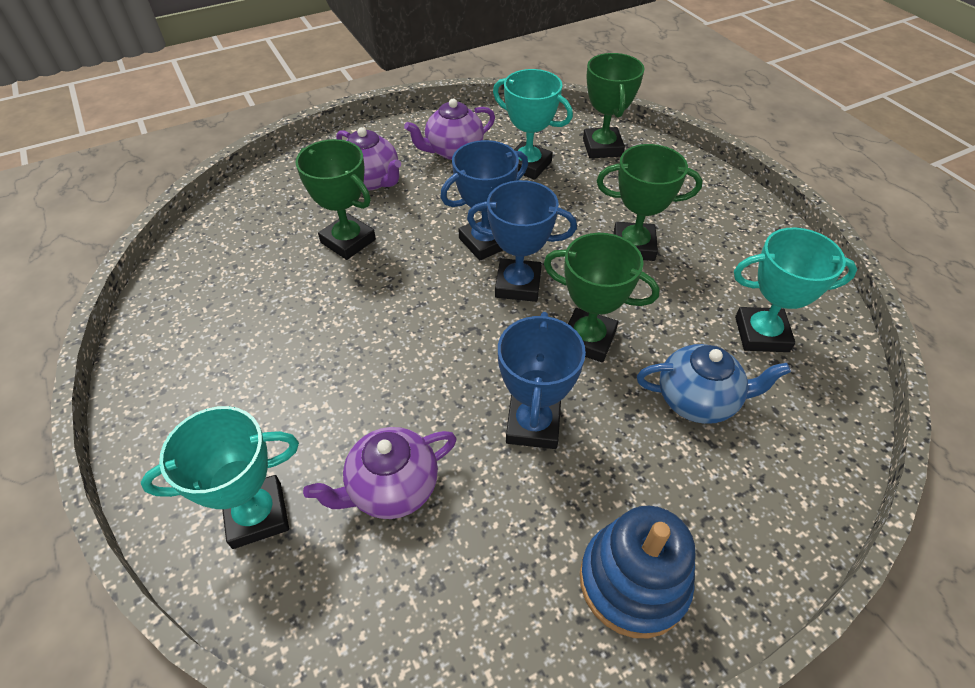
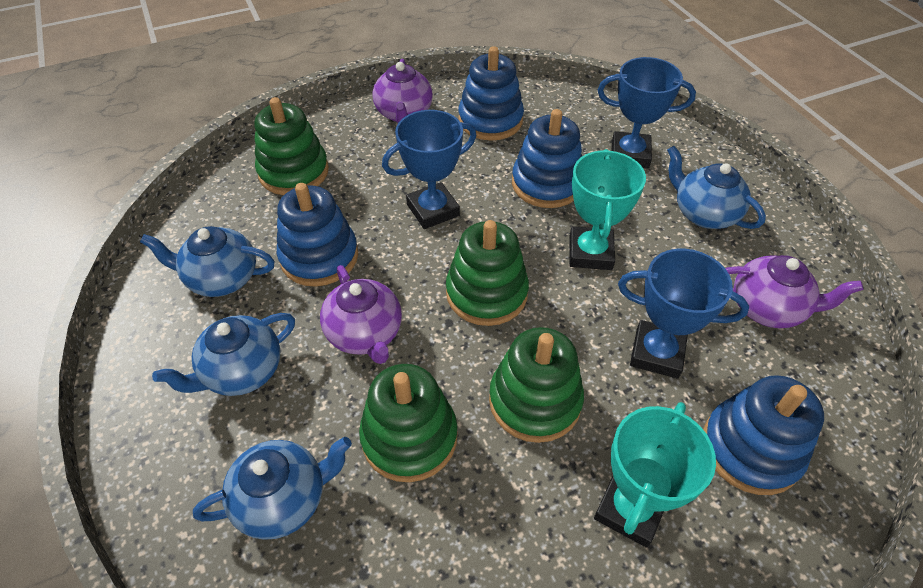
blue stacking toy: 1 -> 4
blue teapot: 1 -> 4
green stacking toy: 0 -> 4
green trophy: 4 -> 0
turquoise trophy: 3 -> 2

